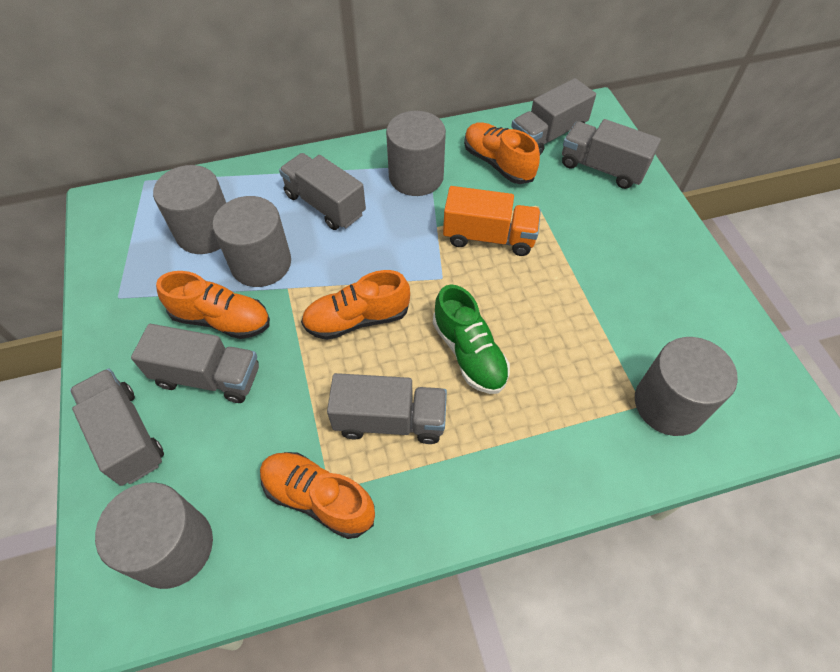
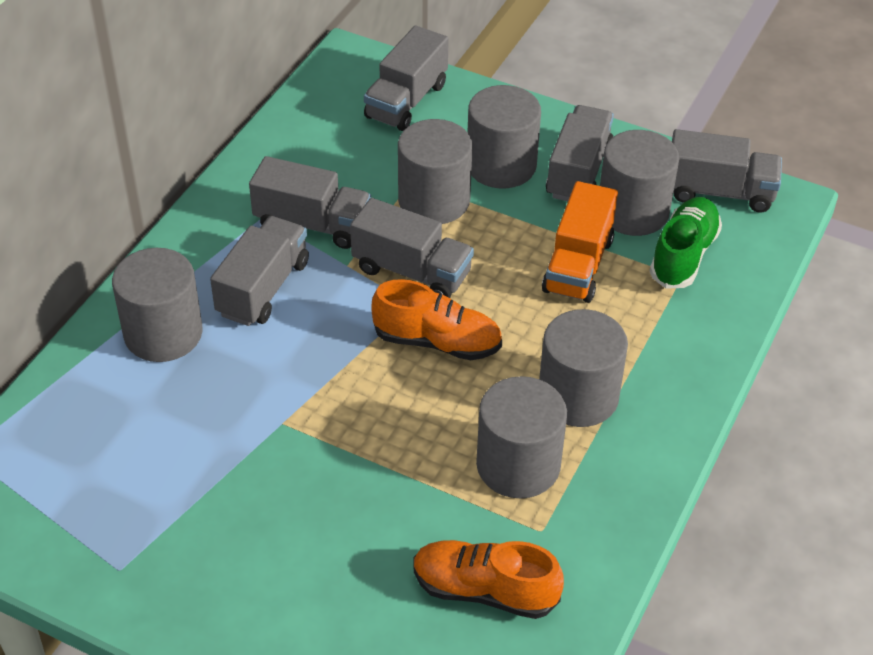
grey cylinder: 5 -> 6
orange shoe: 4 -> 2

